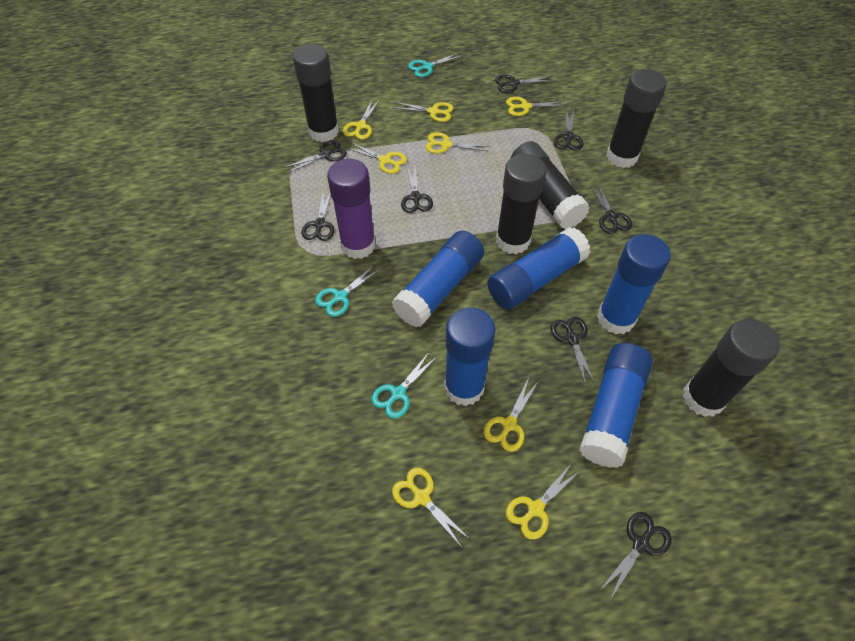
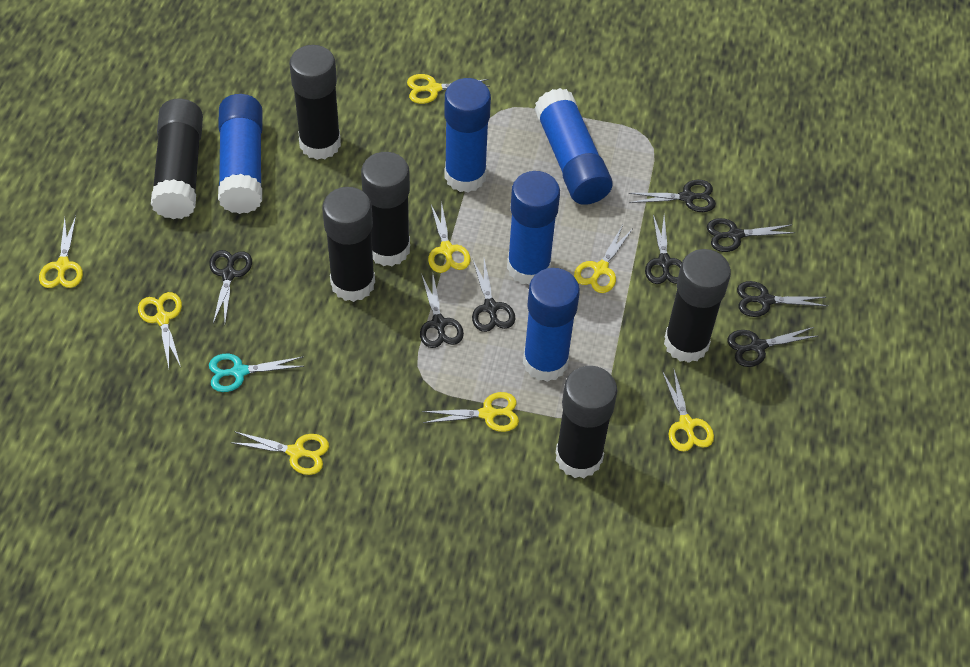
black glue stick: 5 -> 6
purple glue stick: 1 -> 0
turquoise scissors: 3 -> 1

